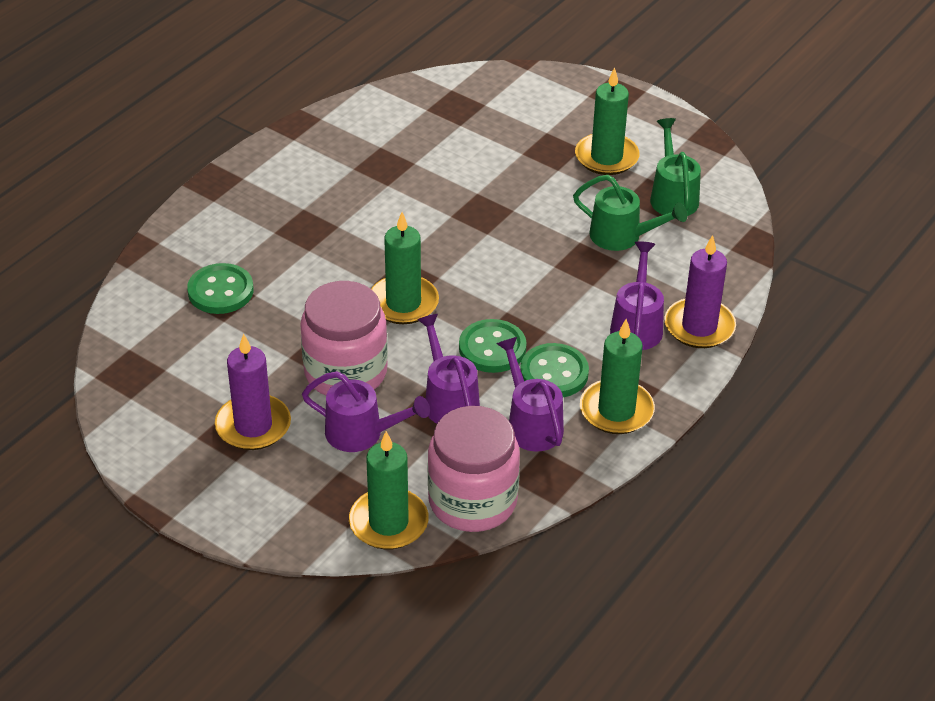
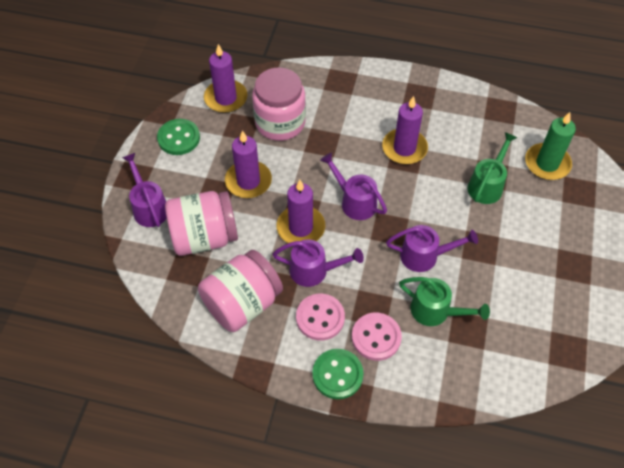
green button: 3 -> 2
green candle: 4 -> 1
pink button: 0 -> 2
pink jar: 2 -> 3
purple candle: 2 -> 4

